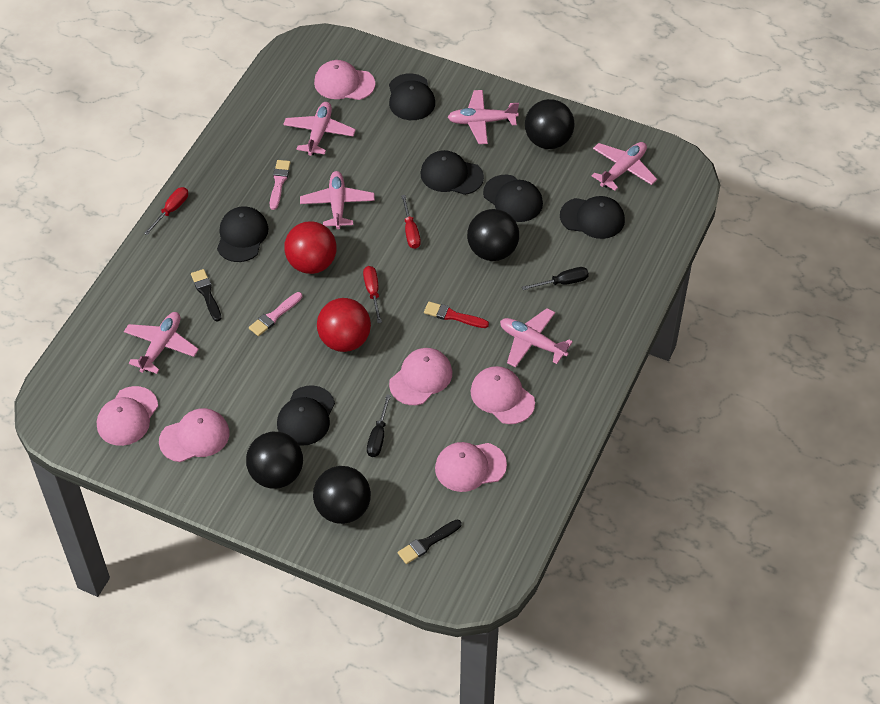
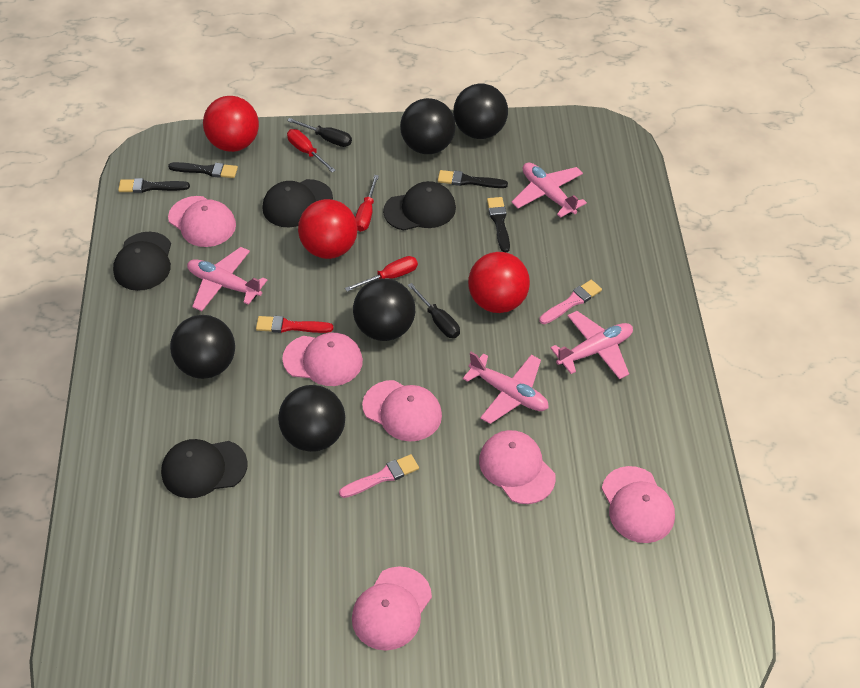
black ball: 4 -> 5
black brush: 2 -> 4
black cap: 6 -> 4
pink plane: 6 -> 4
red ball: 2 -> 3

